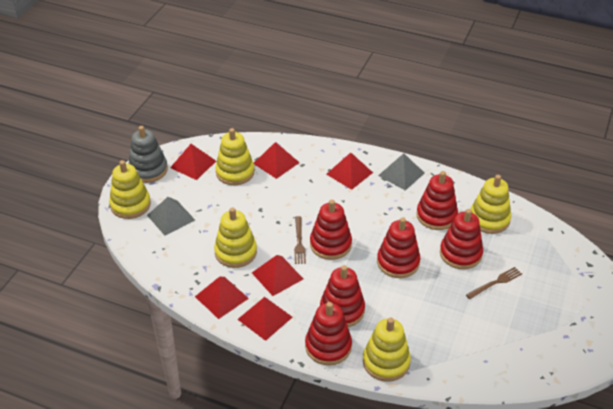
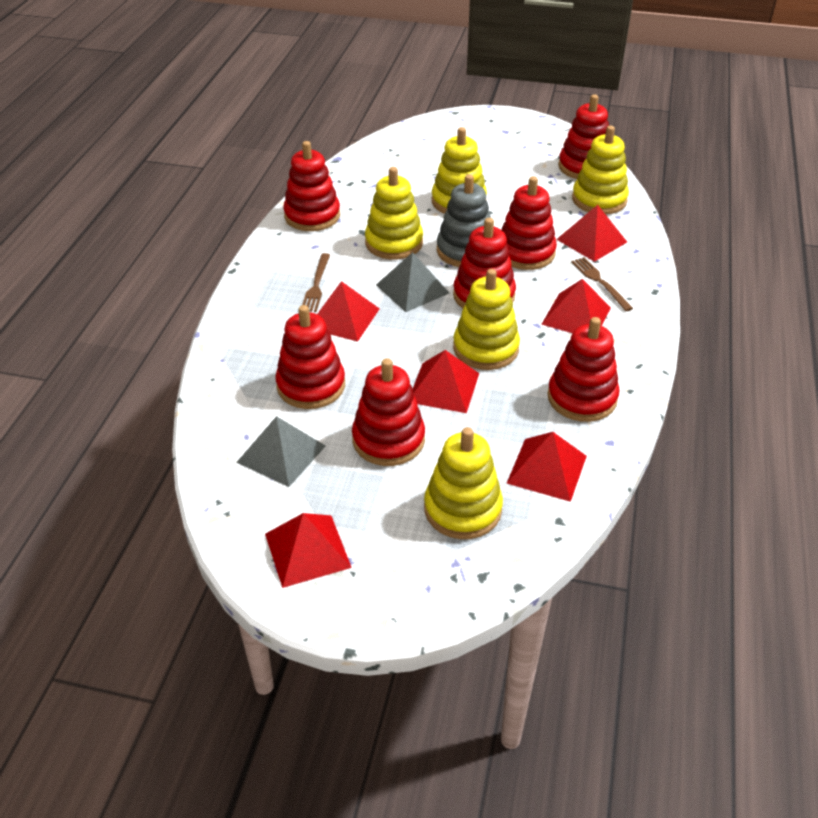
red stacking toy: 6 -> 7

